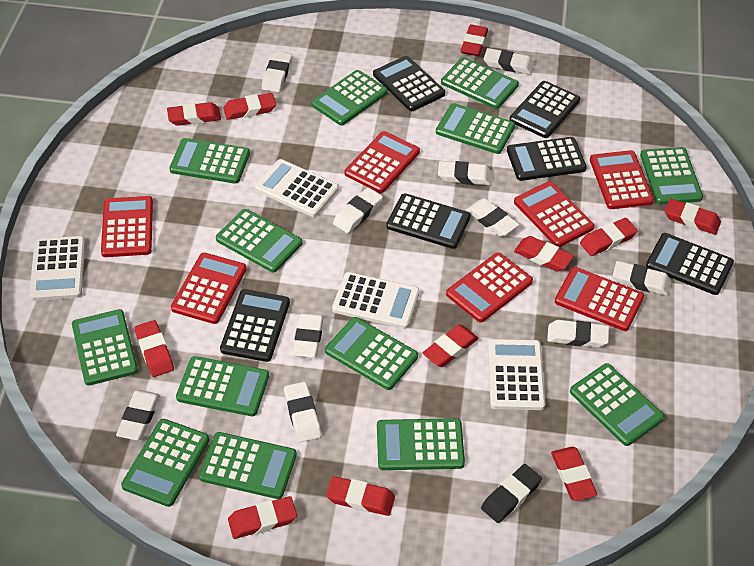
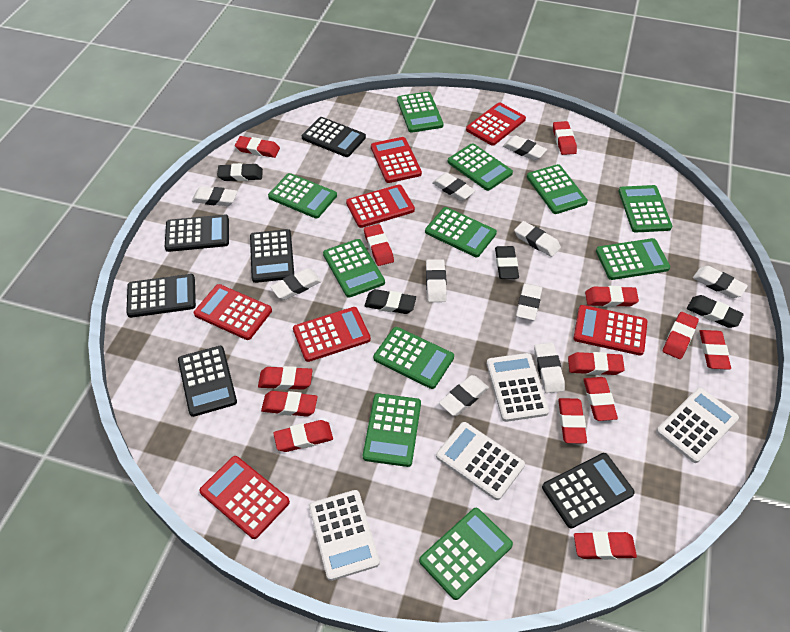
black eraser: 1 -> 4
green calculator: 13 -> 11
red eraser: 11 -> 13

